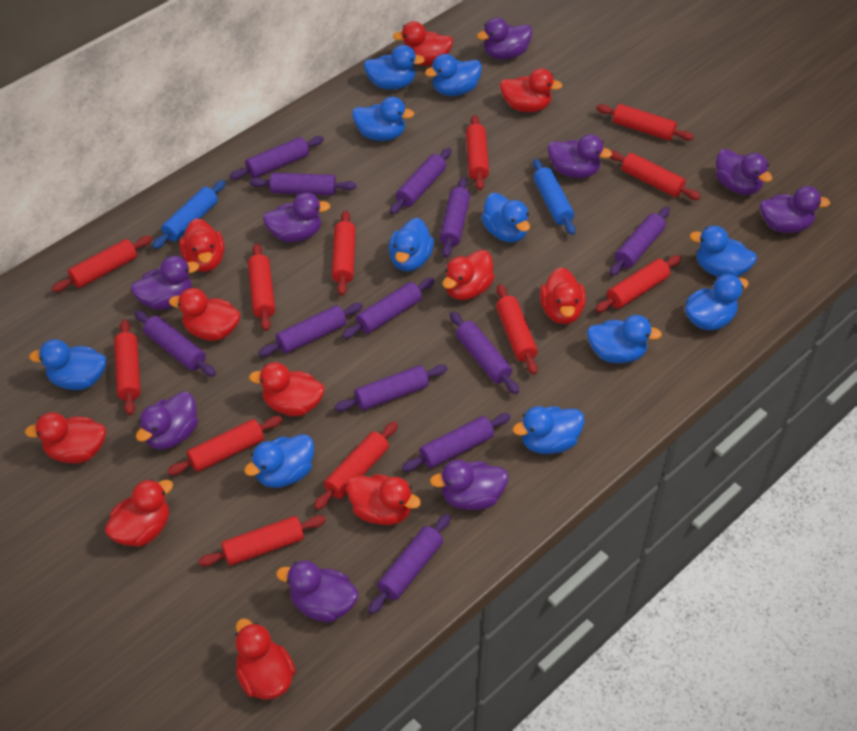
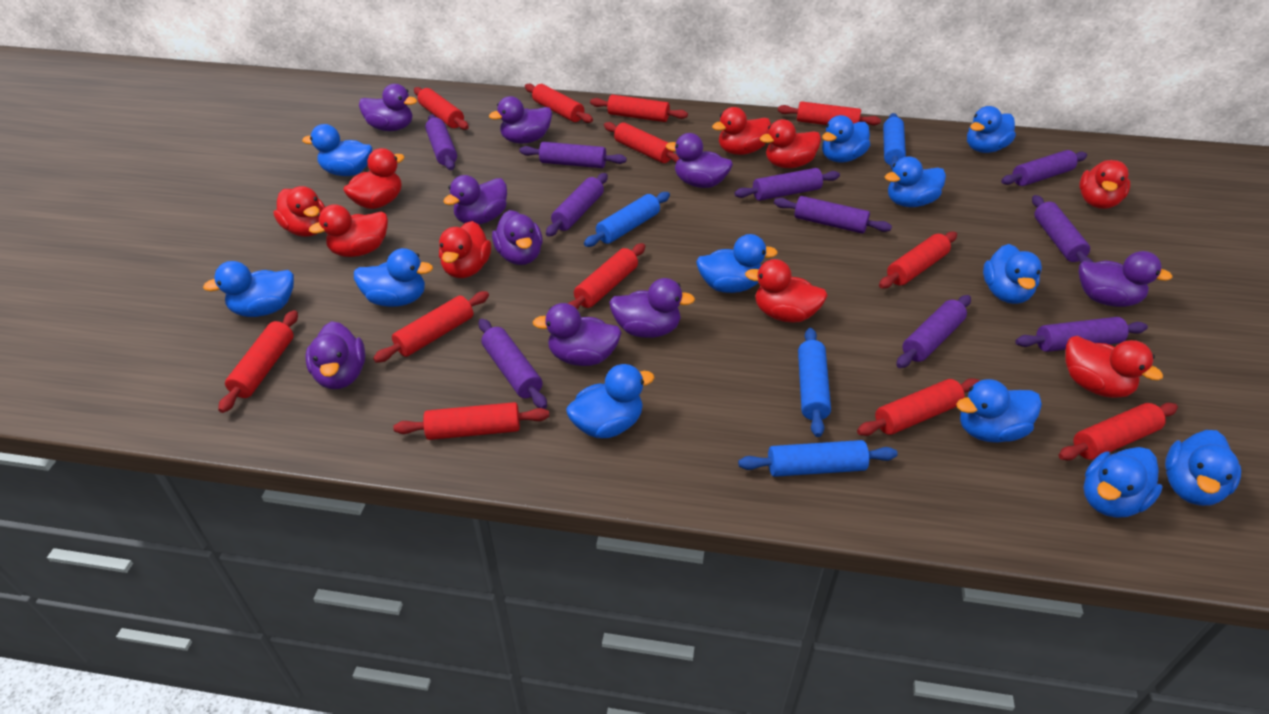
blue duck: 11 -> 12
blue rolling pin: 2 -> 4
purple rolling pin: 12 -> 10
red duck: 11 -> 9

